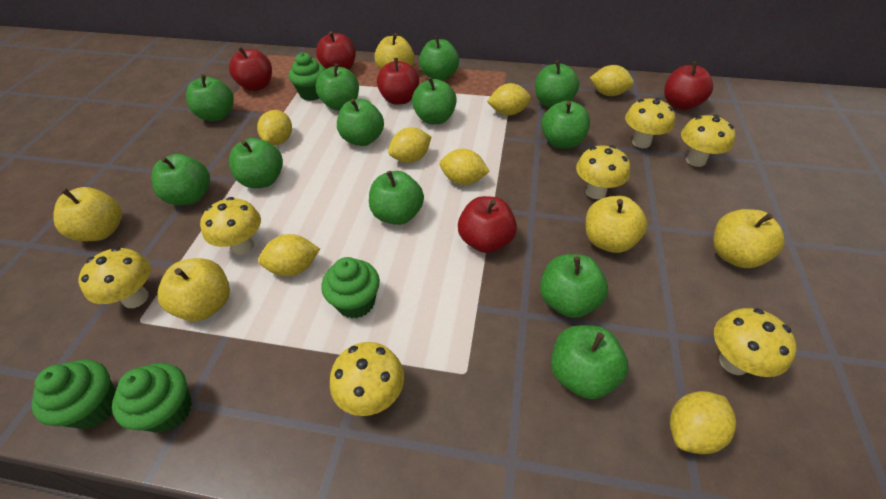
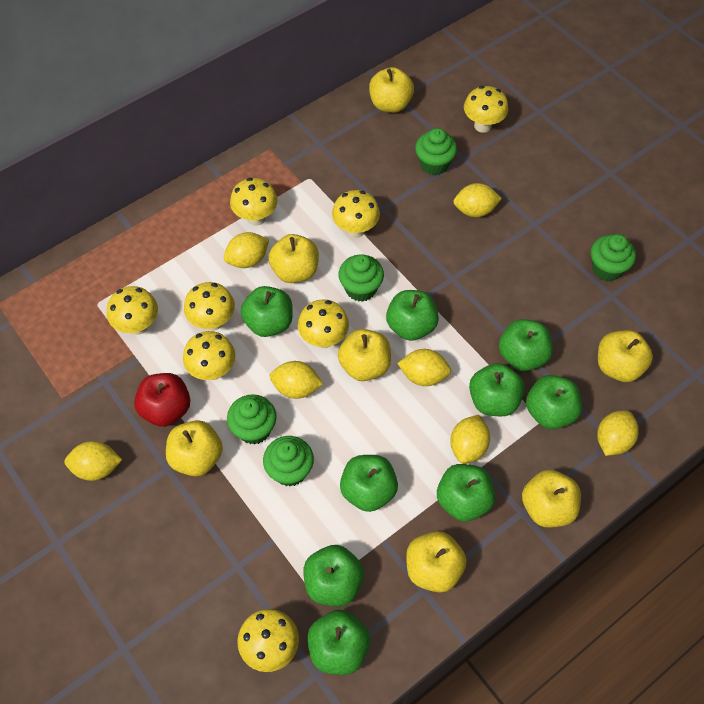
green apple: 12 -> 9
green cupcake: 4 -> 5
red apple: 5 -> 1
yellow apple: 5 -> 7
yellow mushroom: 7 -> 8

